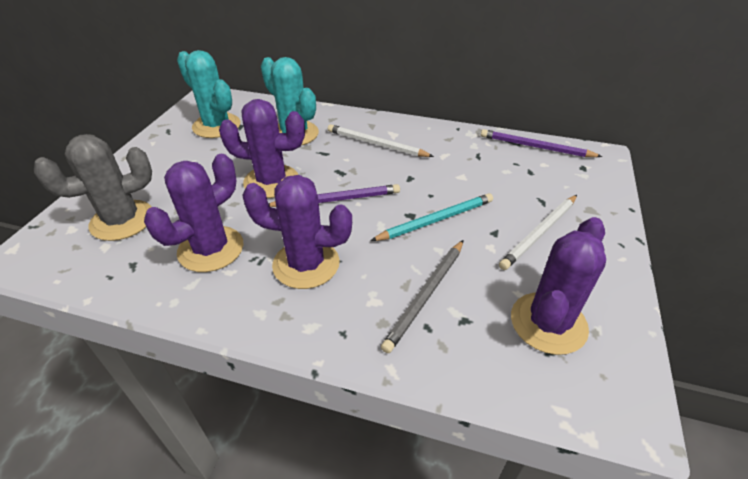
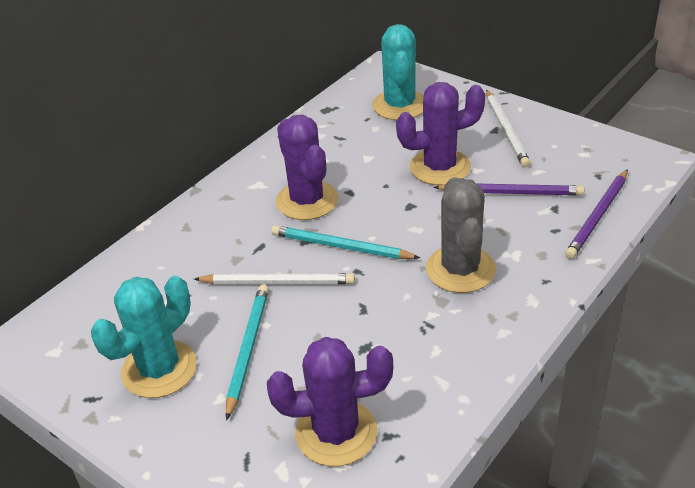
grey pencil: 1 -> 0
purple cactus: 4 -> 3
turquoise pencil: 1 -> 2

